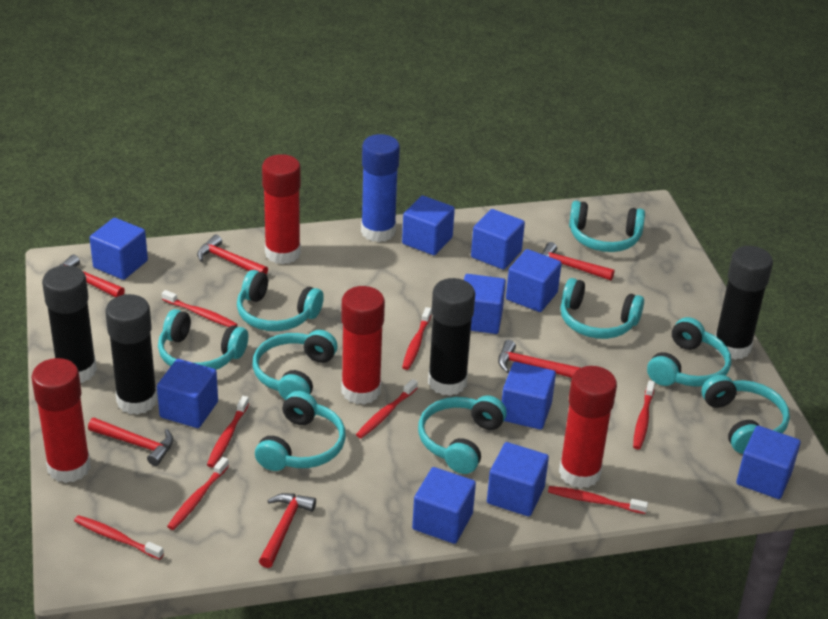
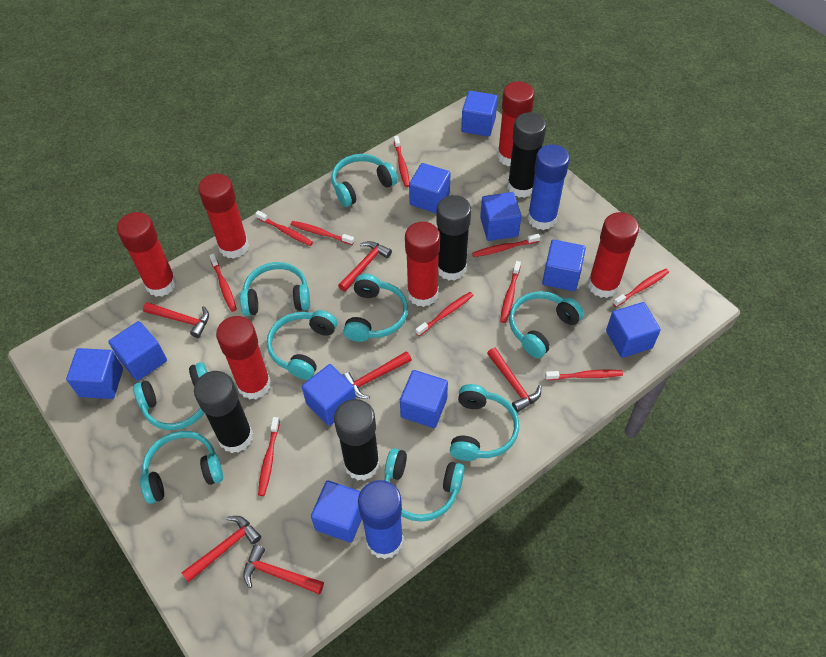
blue glue stick: 1 -> 2
red glue stick: 4 -> 6
red toothbrush: 8 -> 10

